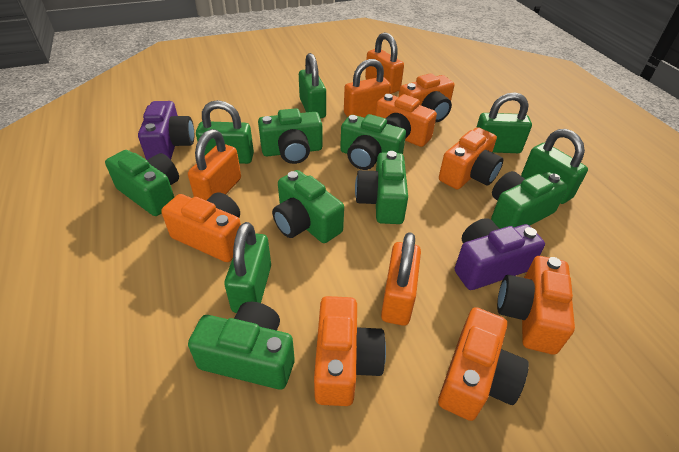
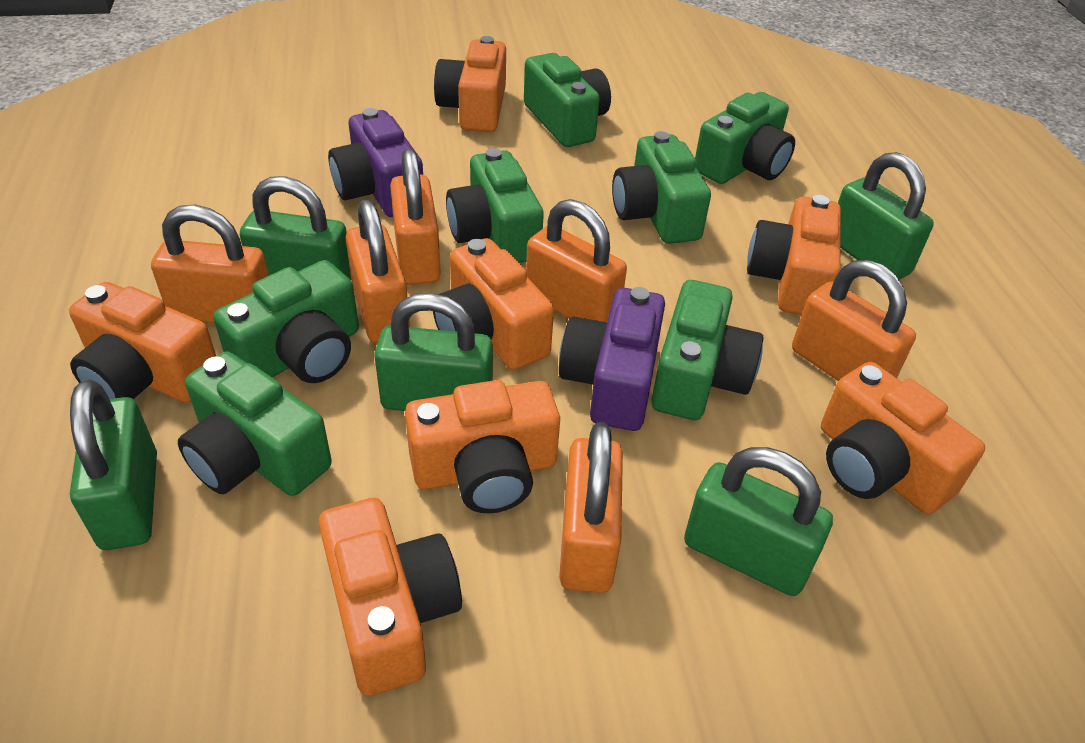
orange padlock: 4 -> 6

